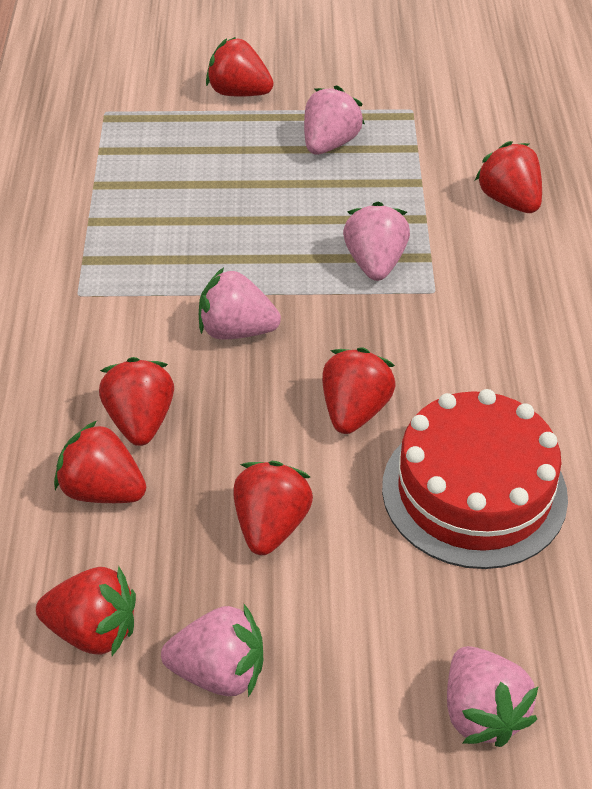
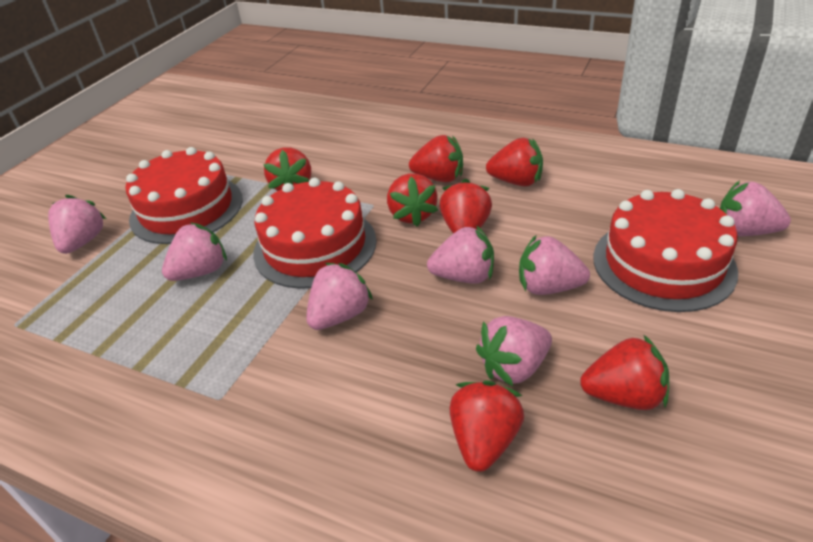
pink strawberry: 5 -> 7
red cake: 1 -> 3

